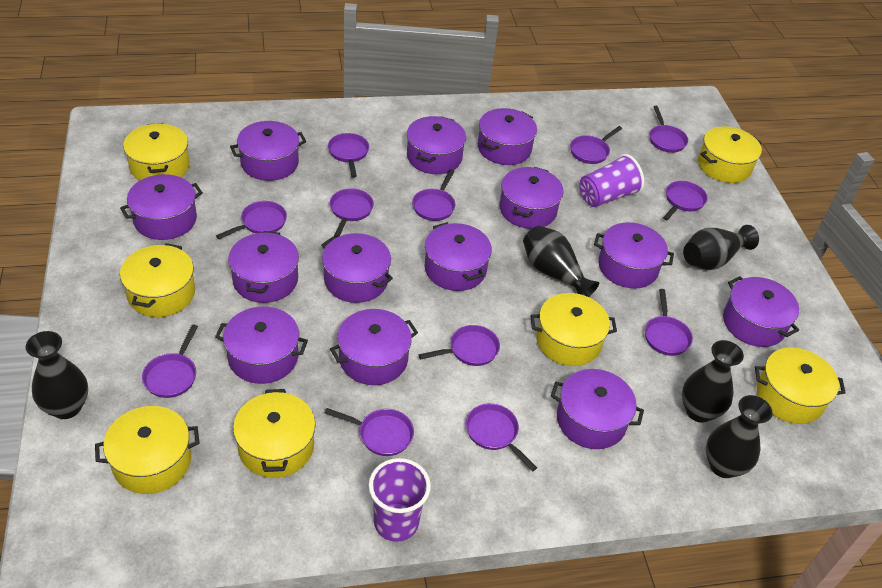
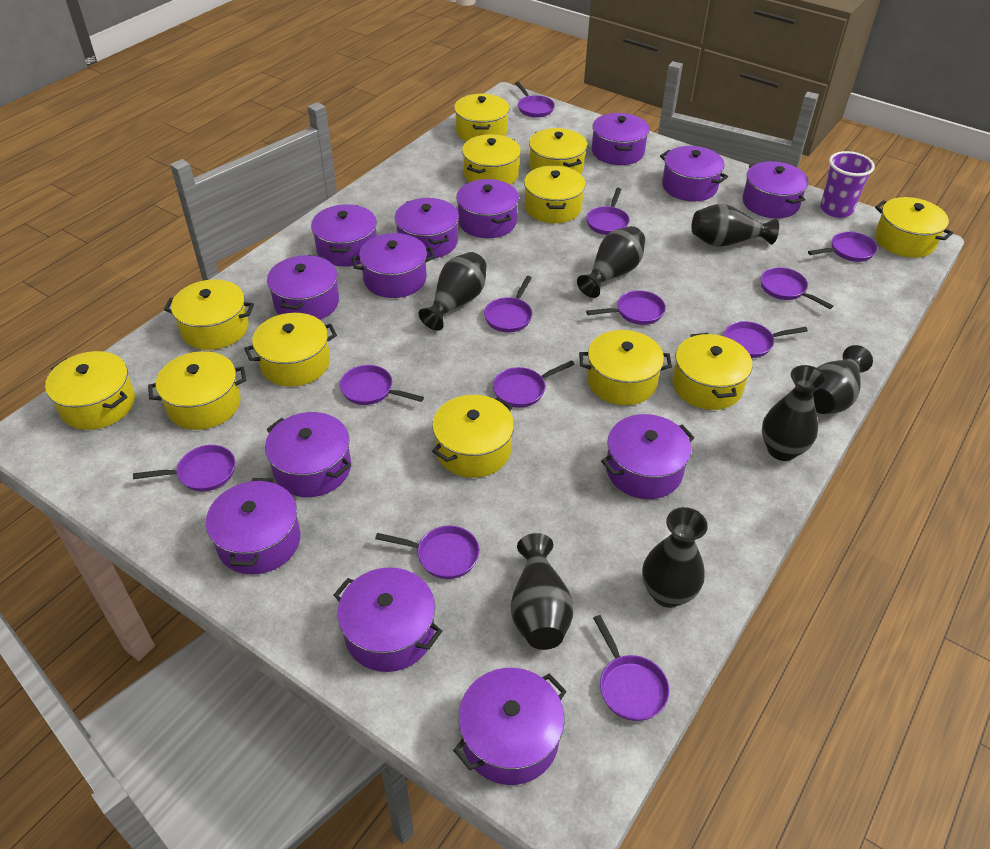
black vase: 5 -> 7
purple cup: 2 -> 1
yellow pot: 7 -> 12

